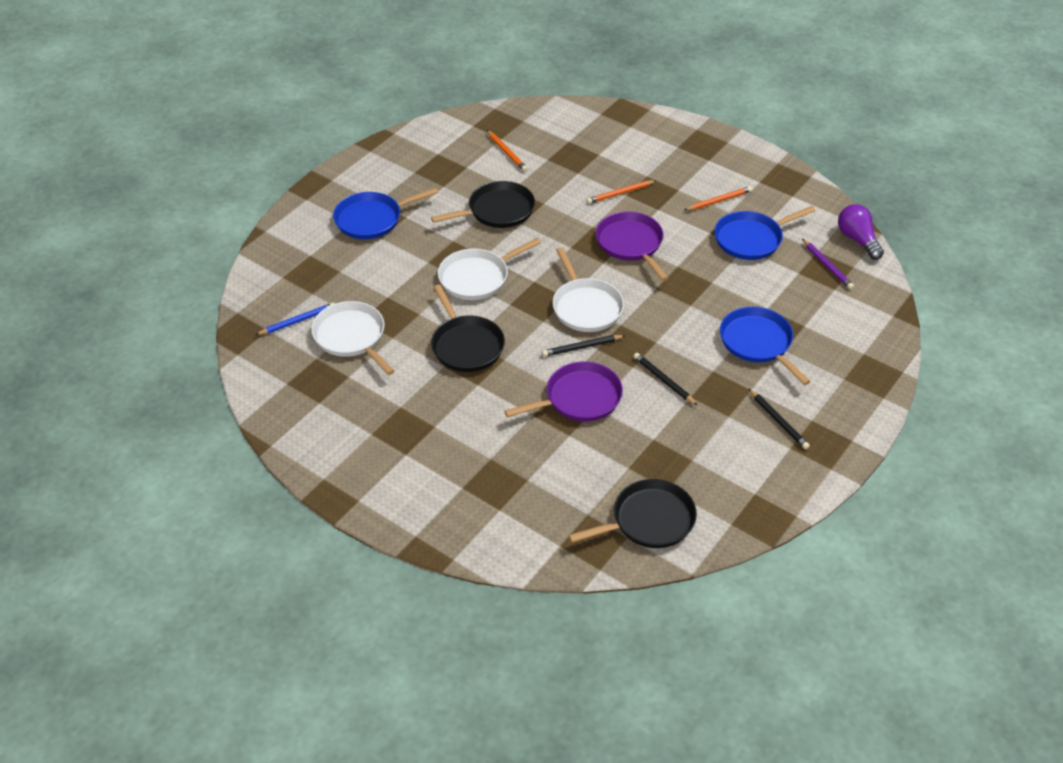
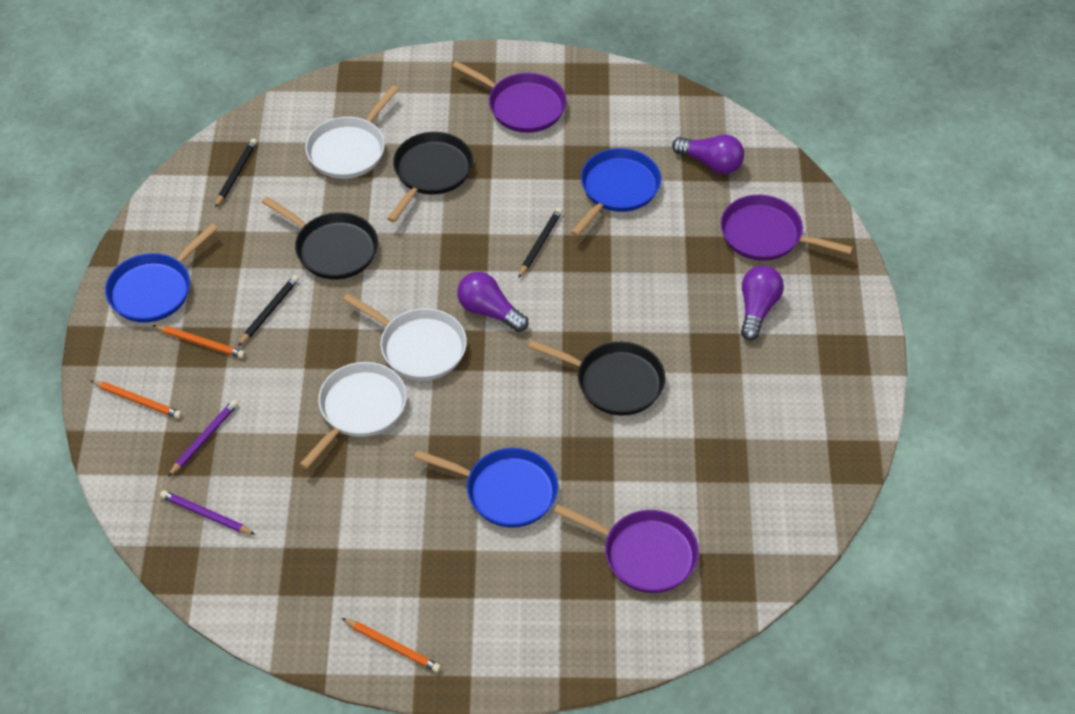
blue pencil: 1 -> 0
purple light bulb: 1 -> 3
purple pan: 2 -> 3
purple pencil: 1 -> 2

